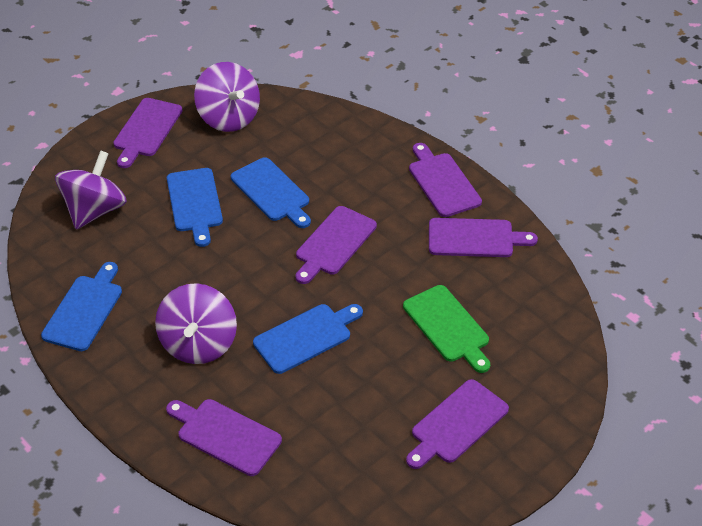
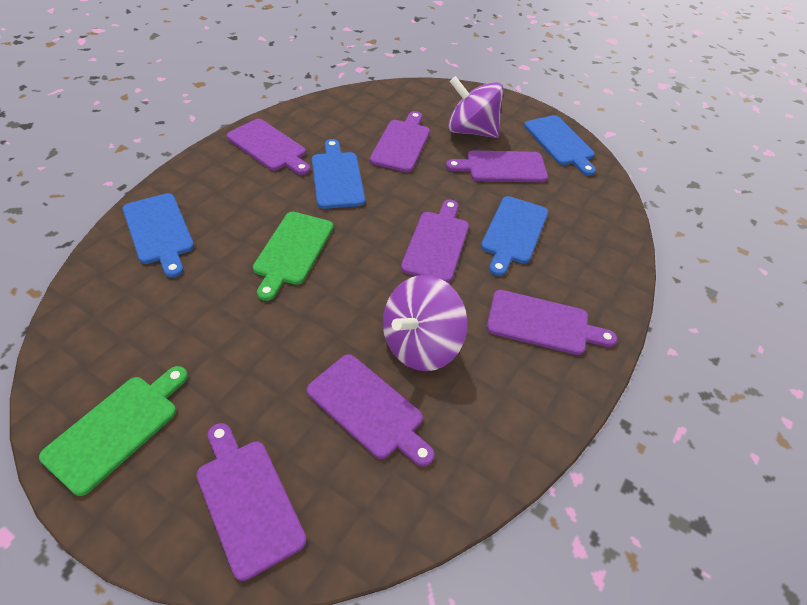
green cutting board: 1 -> 2
purple cutting board: 6 -> 7
purple spinning top: 3 -> 2

